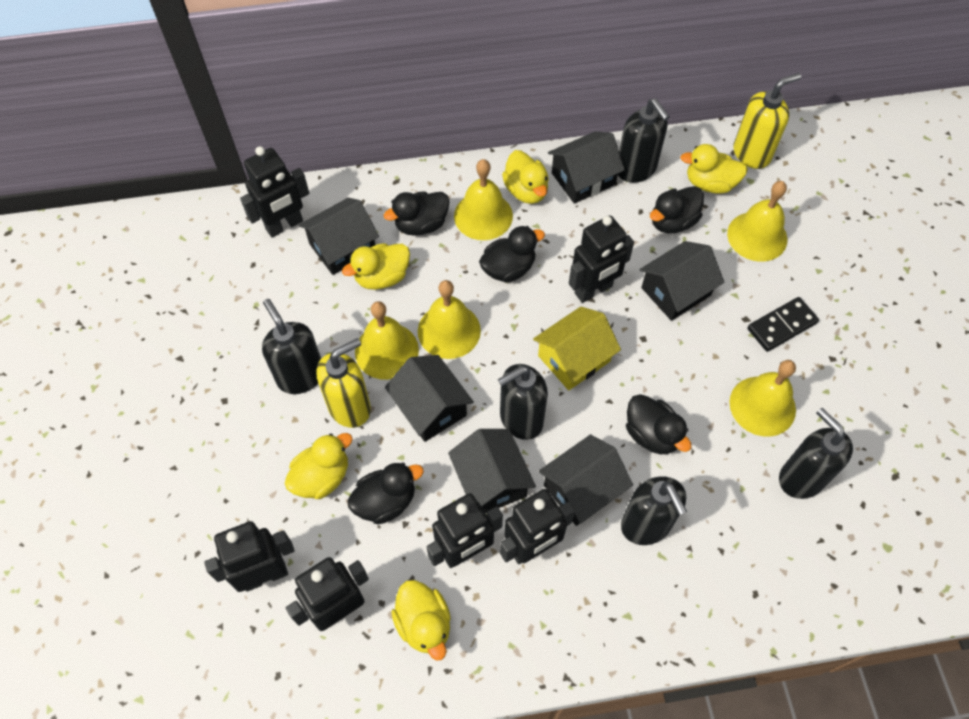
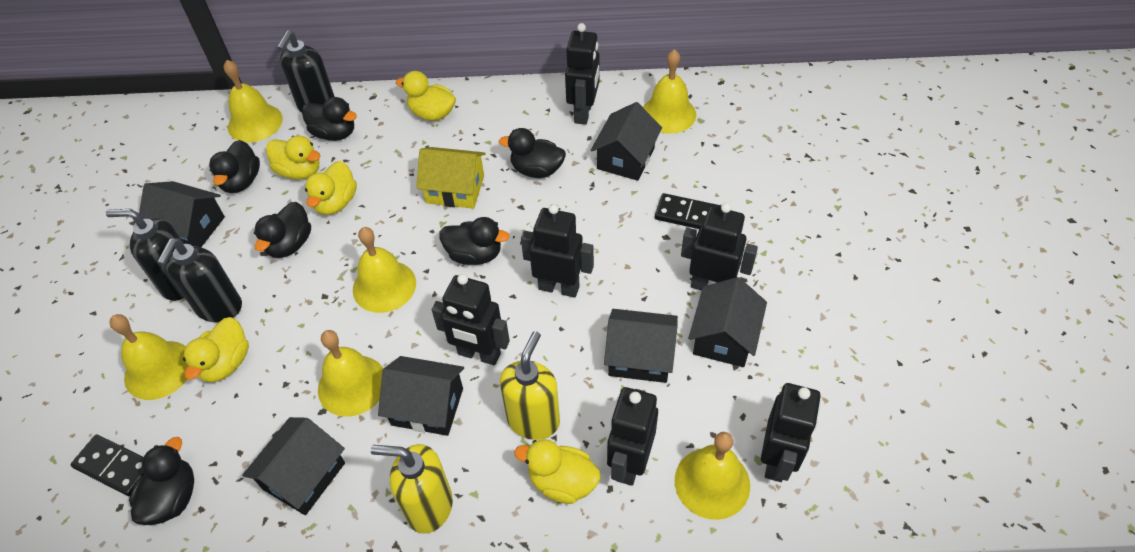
black domino: 1 -> 2
black duck: 5 -> 6
black soap dispenser: 5 -> 3
yellow bell: 5 -> 6

